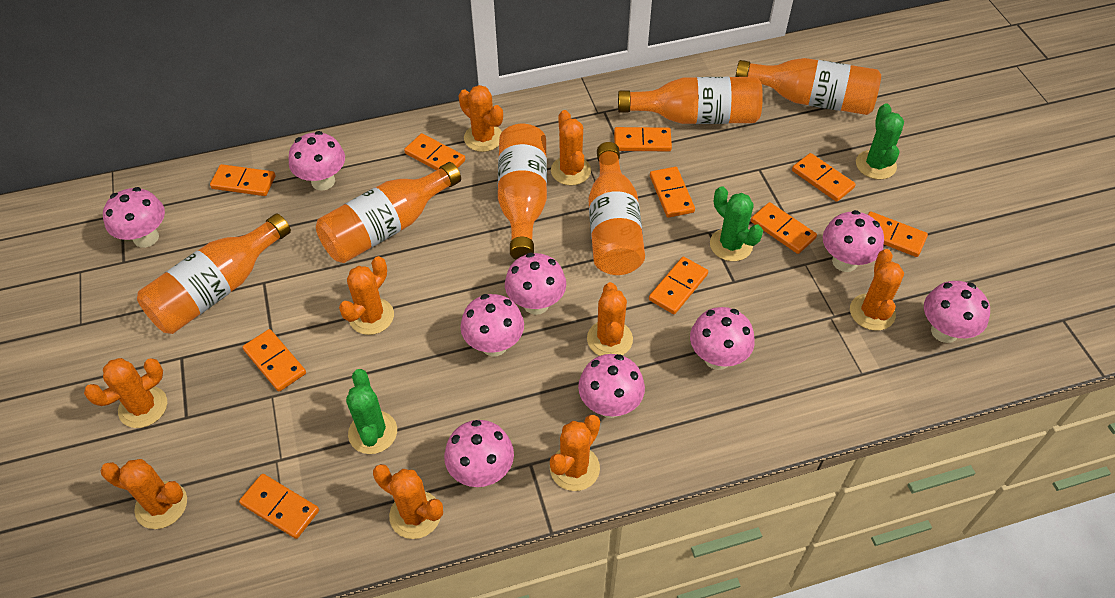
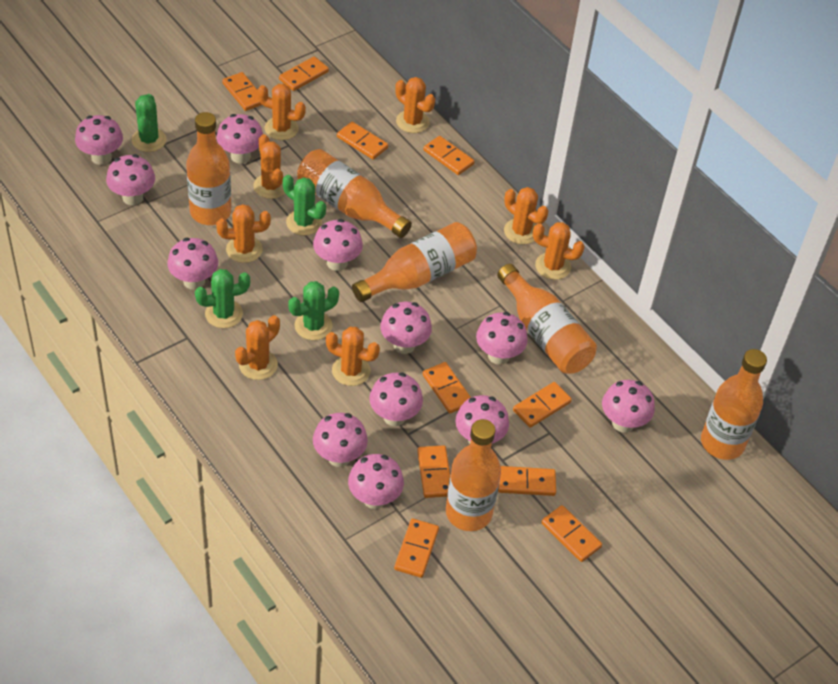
green cactus: 3 -> 4
orange cactus: 9 -> 8
pink mushroom: 9 -> 12

